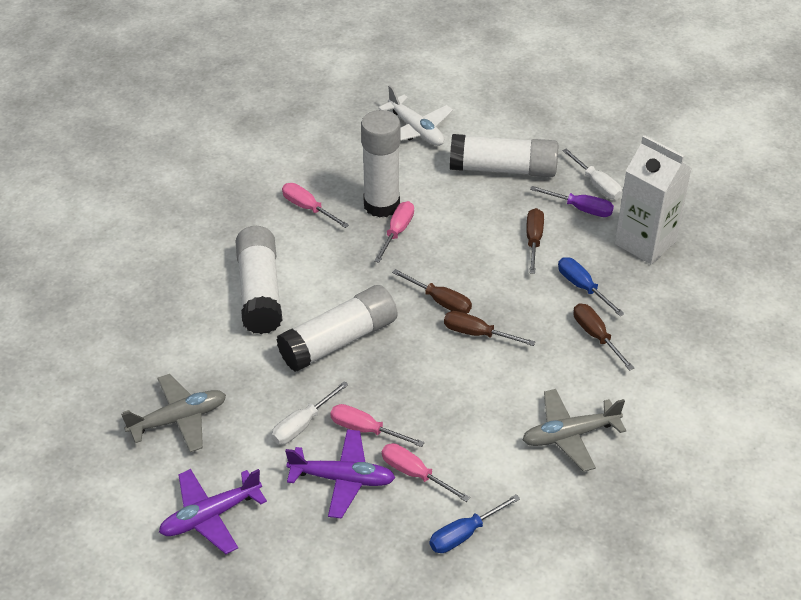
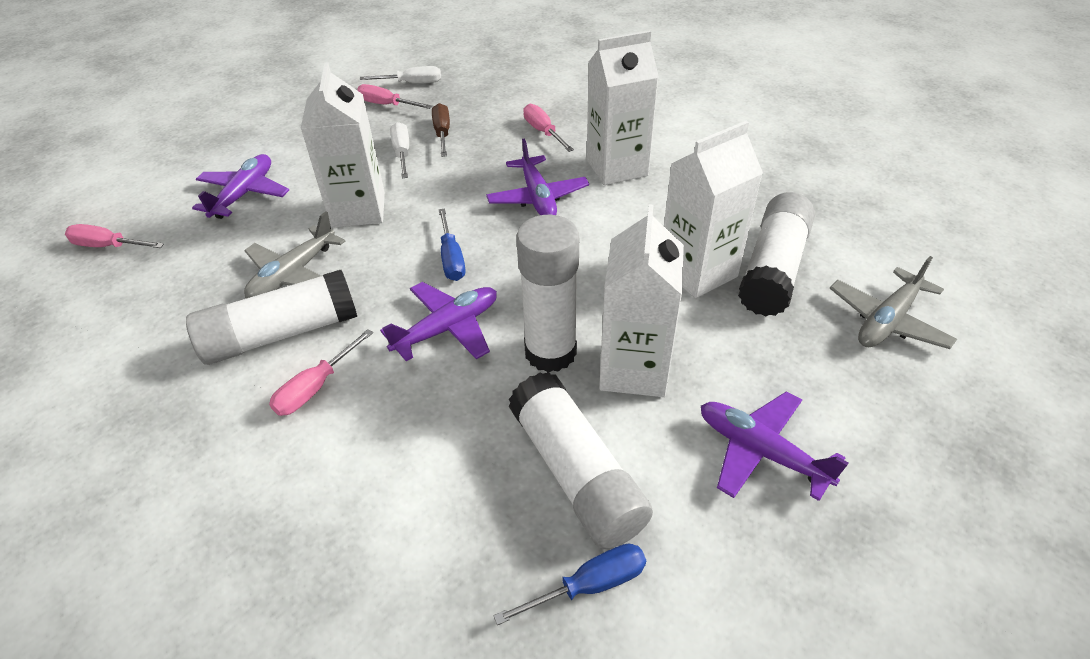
brown screwdriver: 4 -> 1
purple plane: 2 -> 4
purple screwdriver: 1 -> 0
white carton: 1 -> 4
white plane: 1 -> 0

